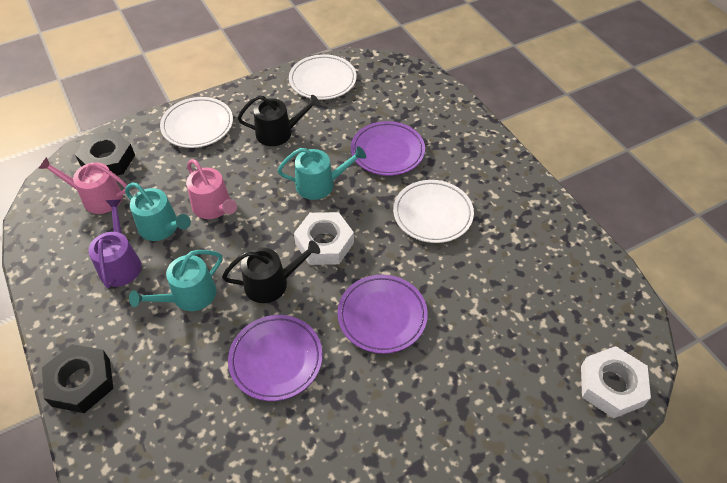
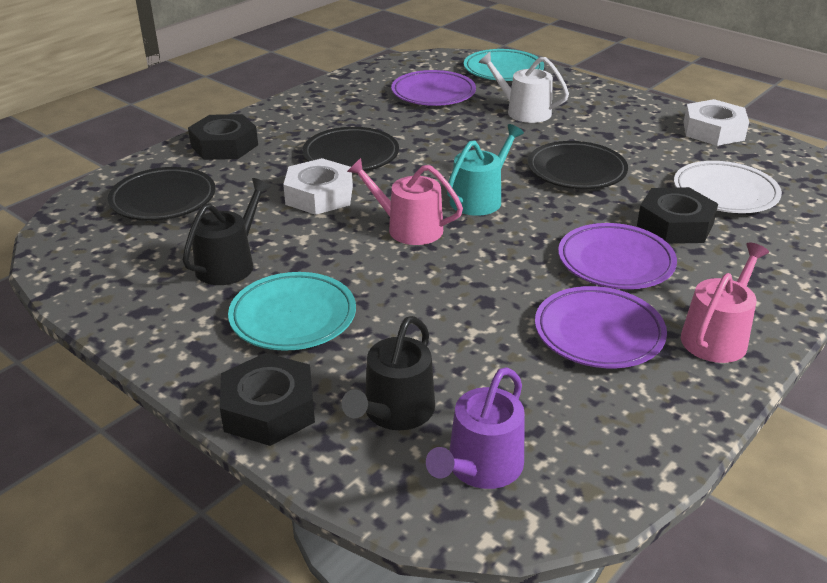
black nut: 2 -> 3
black plate: 0 -> 3
turquoise plate: 0 -> 2
turquoise watering can: 3 -> 1
white plate: 3 -> 1
white watering can: 0 -> 1

